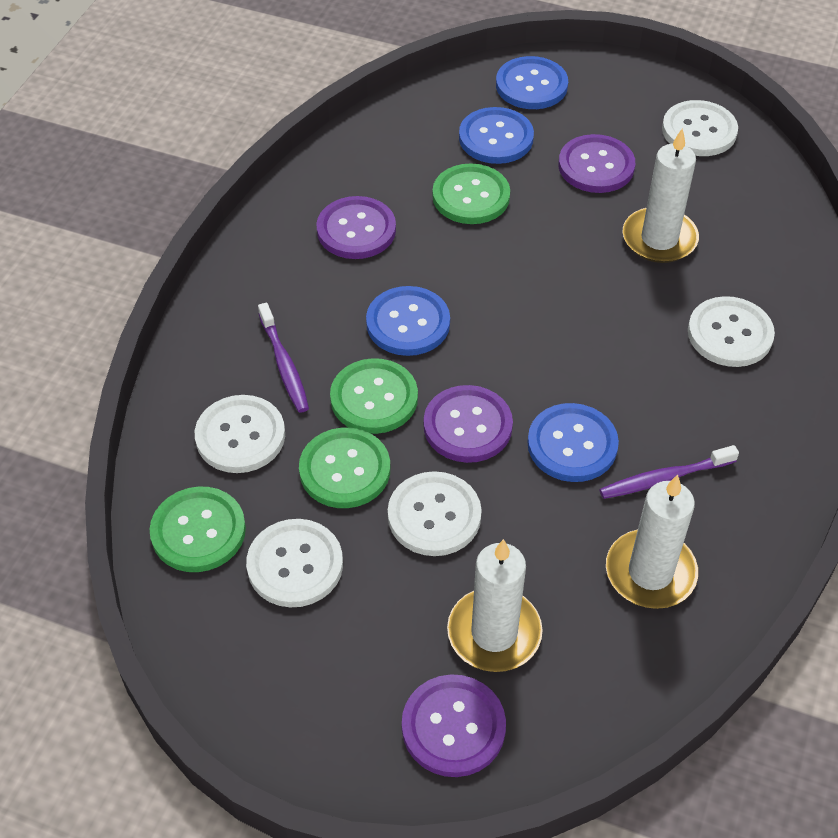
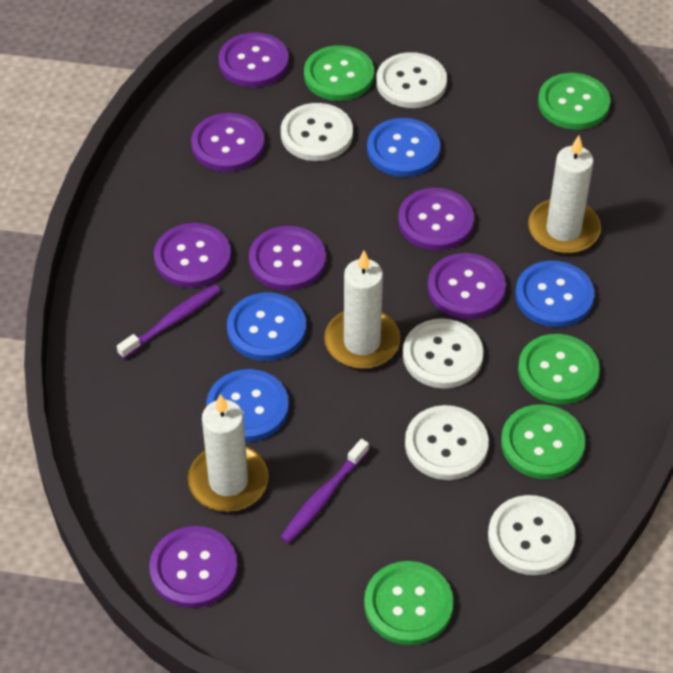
green button: 4 -> 5
purple button: 4 -> 7

